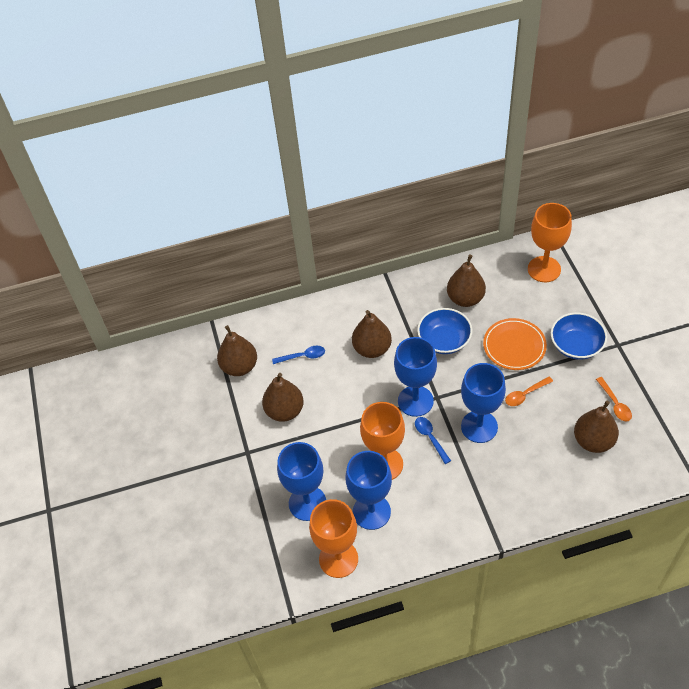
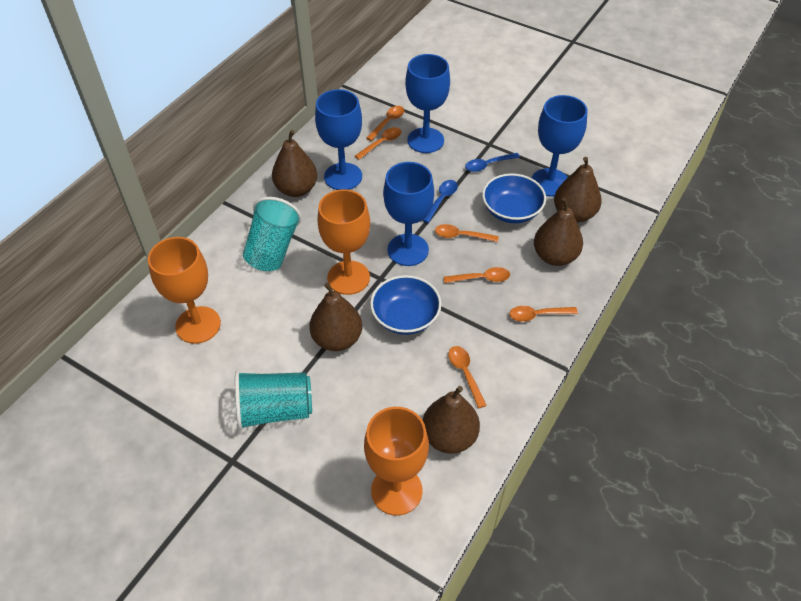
orange plate: 1 -> 0
orange spoon: 2 -> 6
turquoise cup: 0 -> 2

